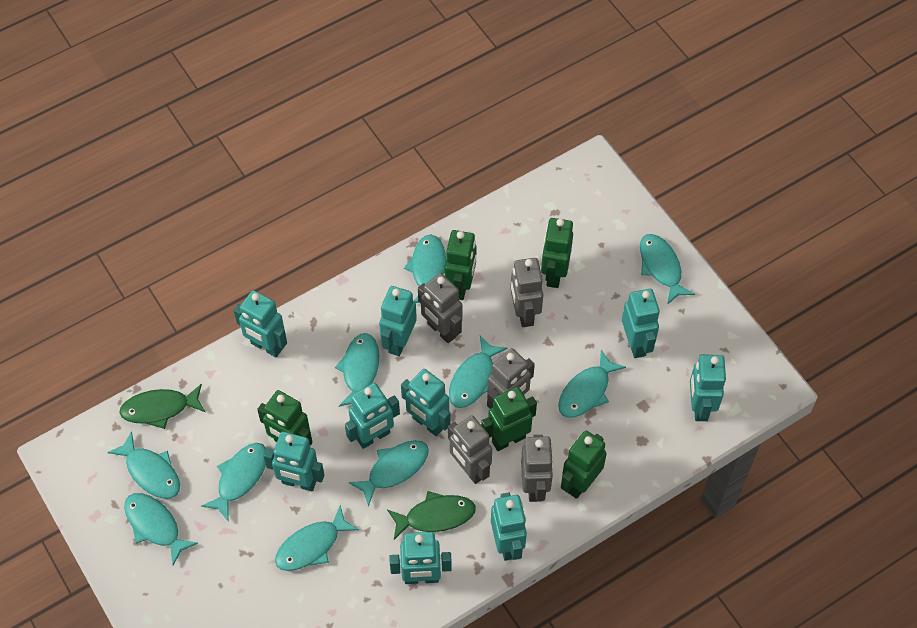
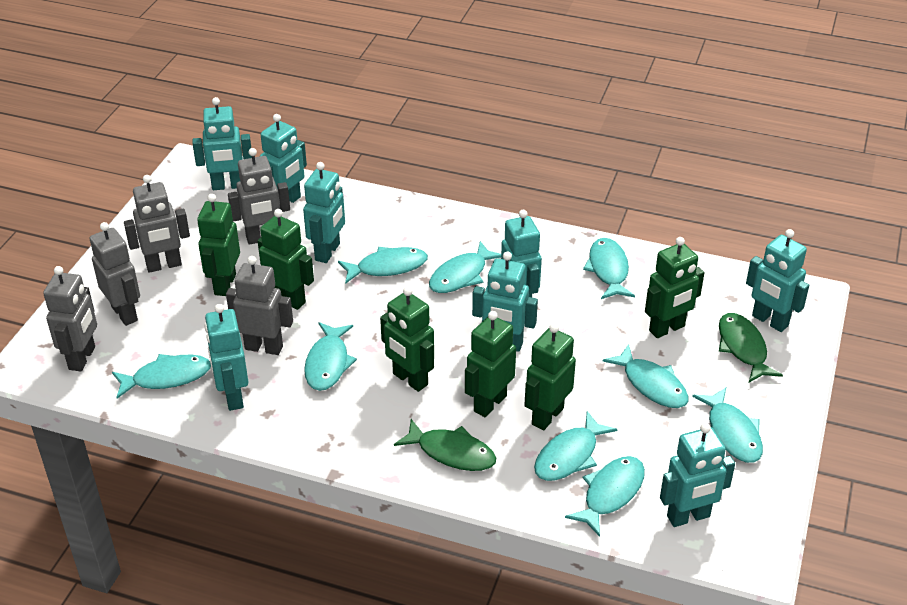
green robot: 5 -> 6
turquoise fish: 10 -> 9
turquoise robot: 9 -> 8

